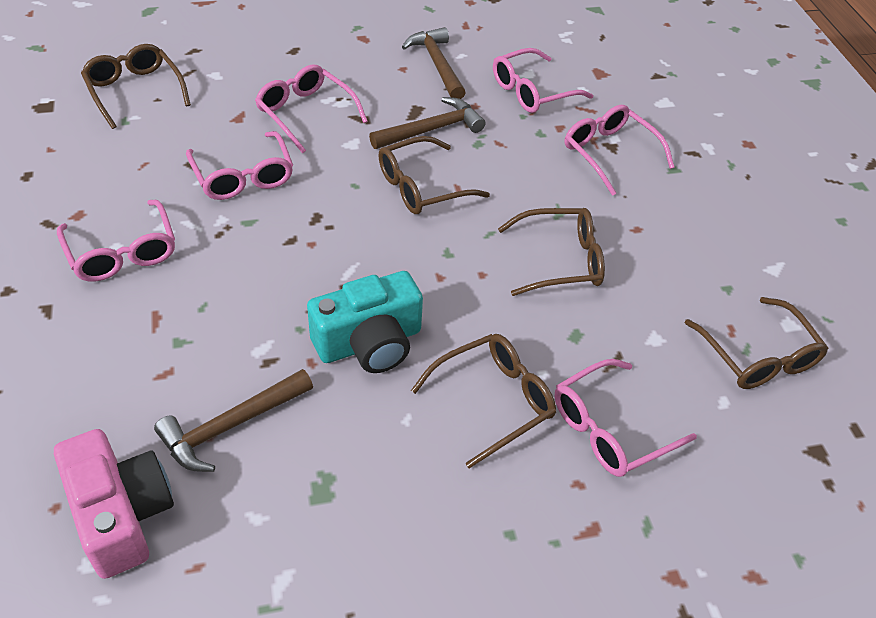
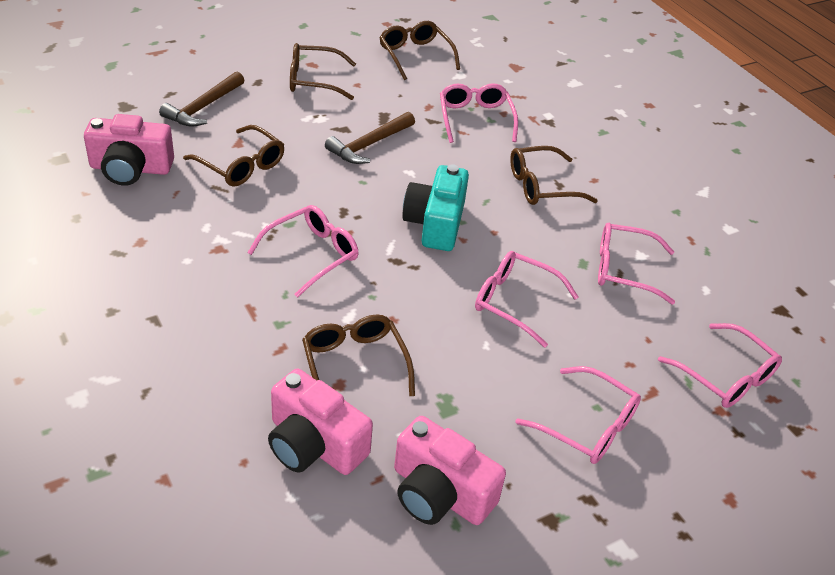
brown hammer: 3 -> 2
pink camera: 1 -> 3

